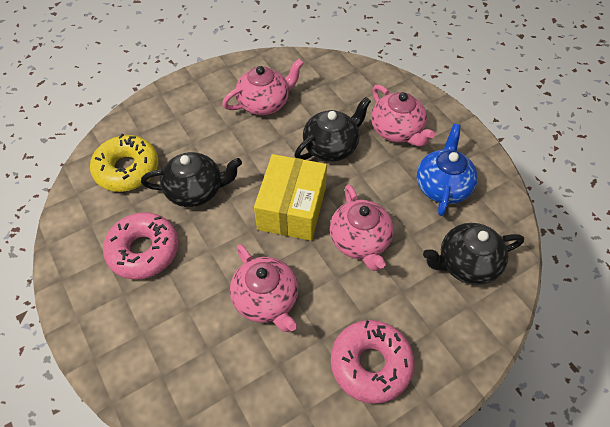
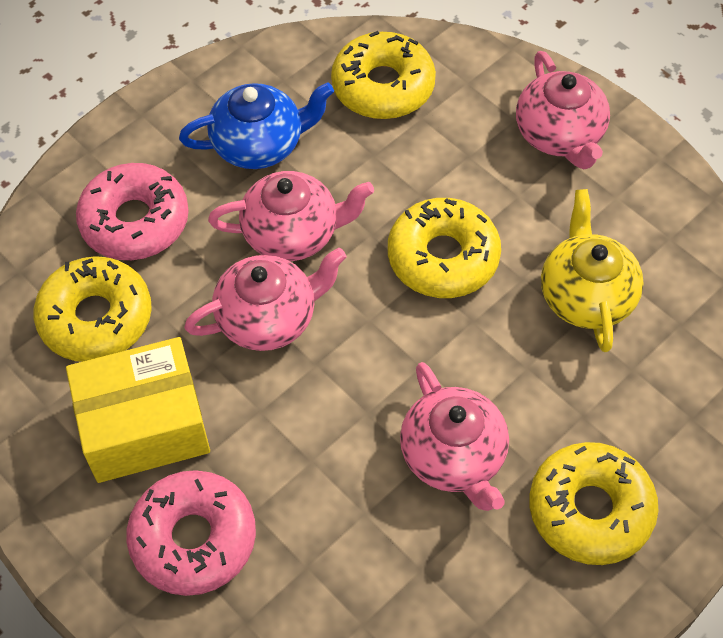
black teapot: 3 -> 0
yellow donut: 1 -> 4
yellow teapot: 0 -> 1

